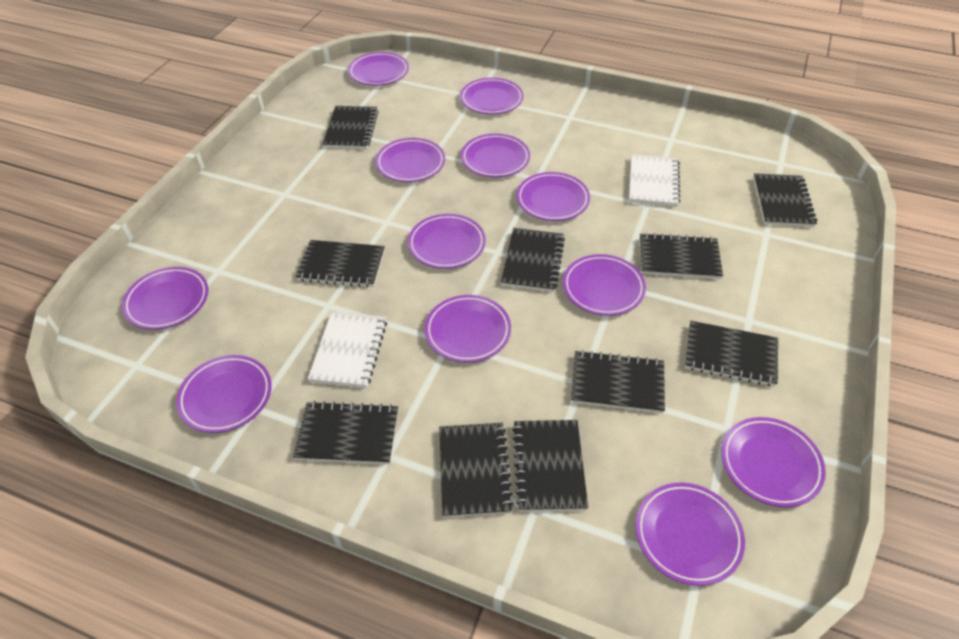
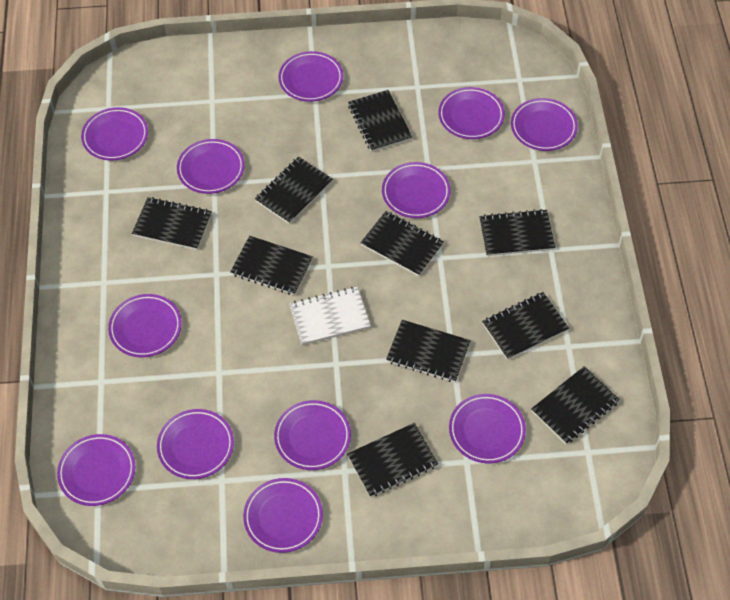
white notebook: 2 -> 1

